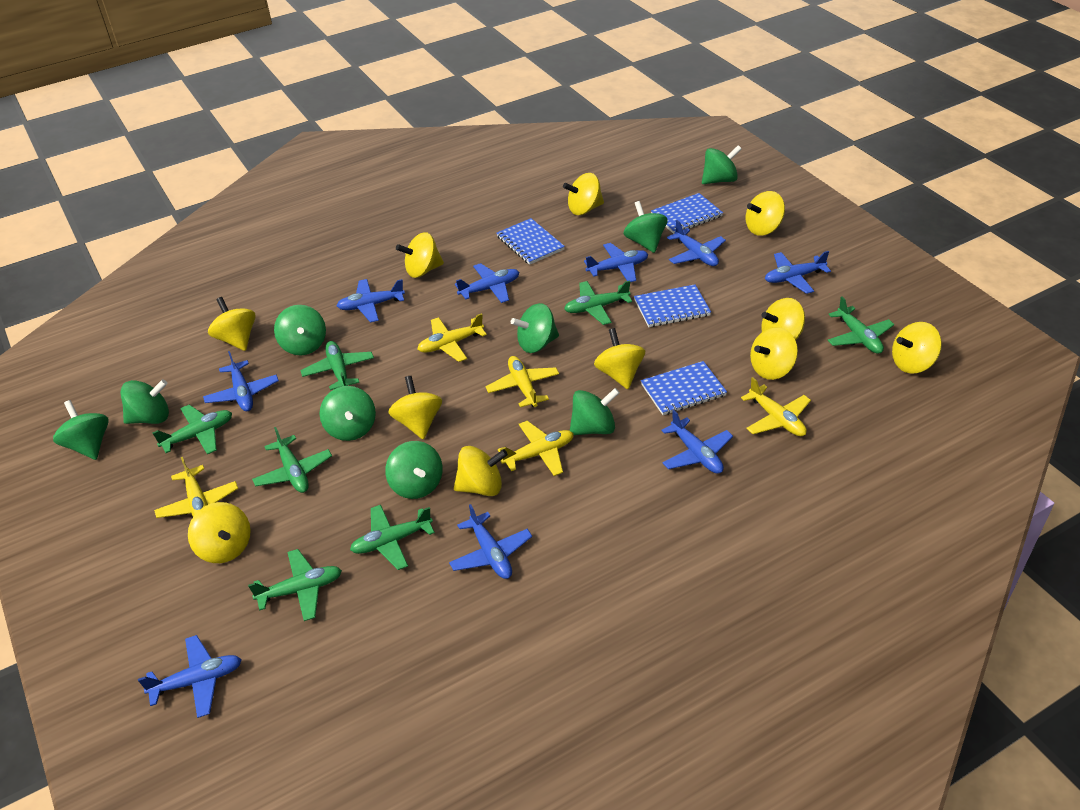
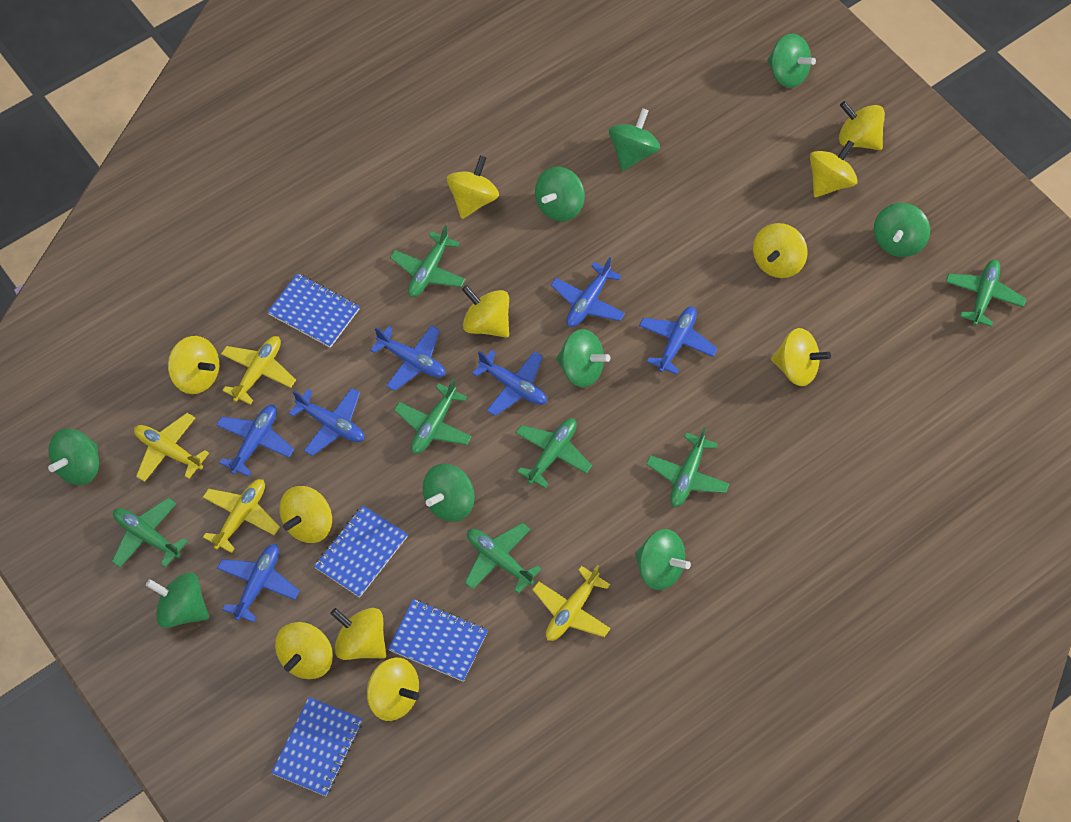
blue plane: 9 -> 7
yellow plane: 5 -> 4

